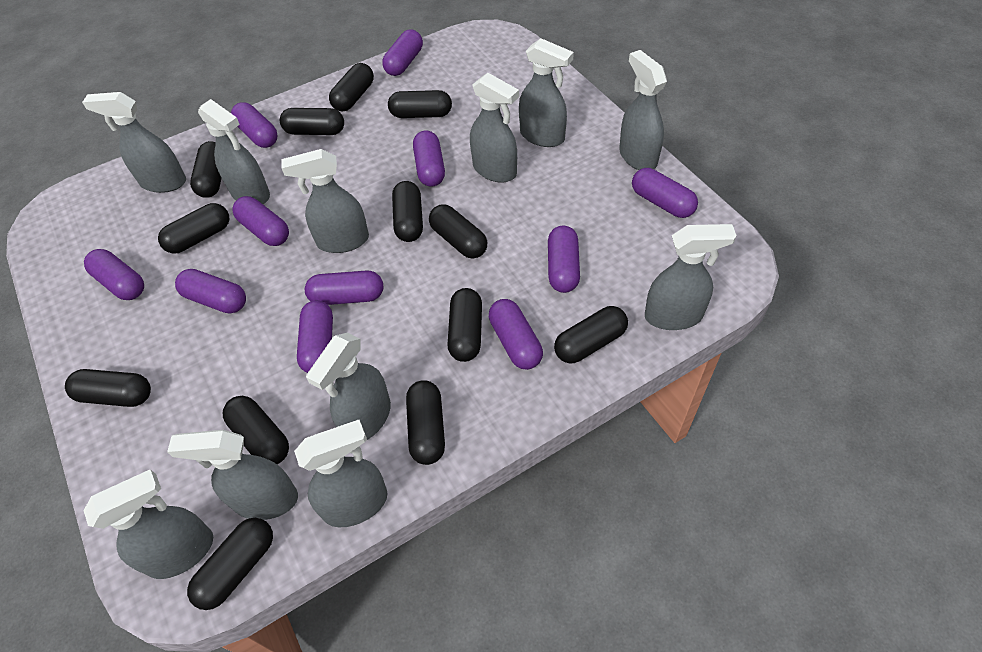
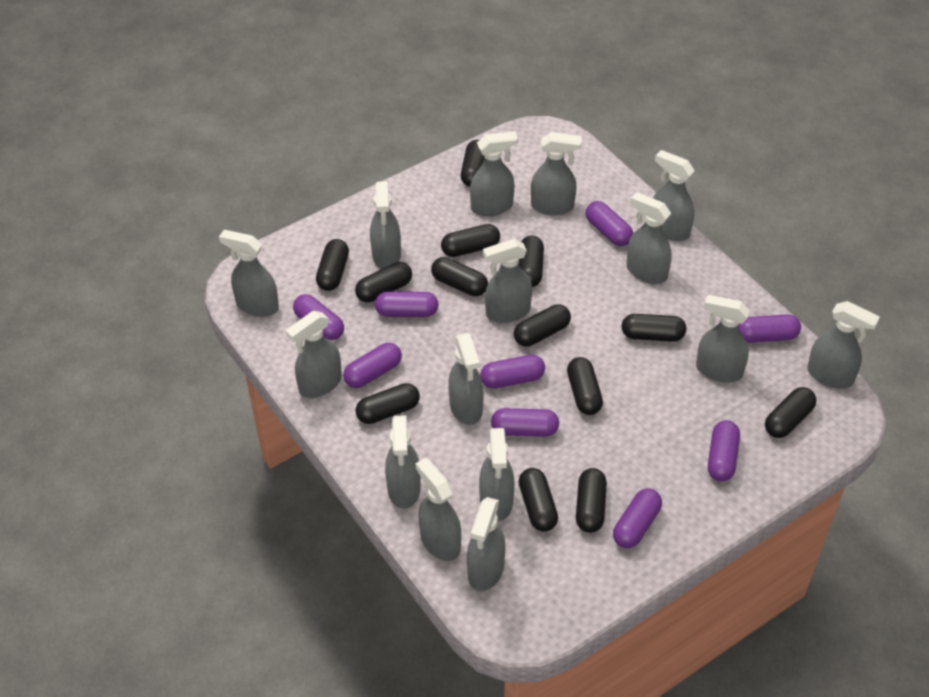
grey spray bottle: 11 -> 15
purple capsule: 11 -> 9

